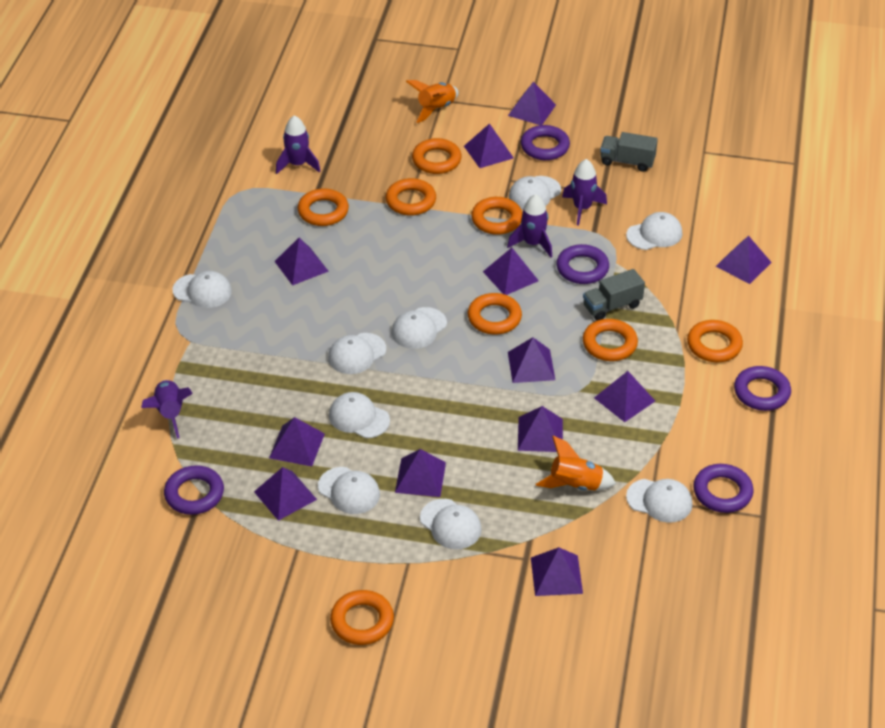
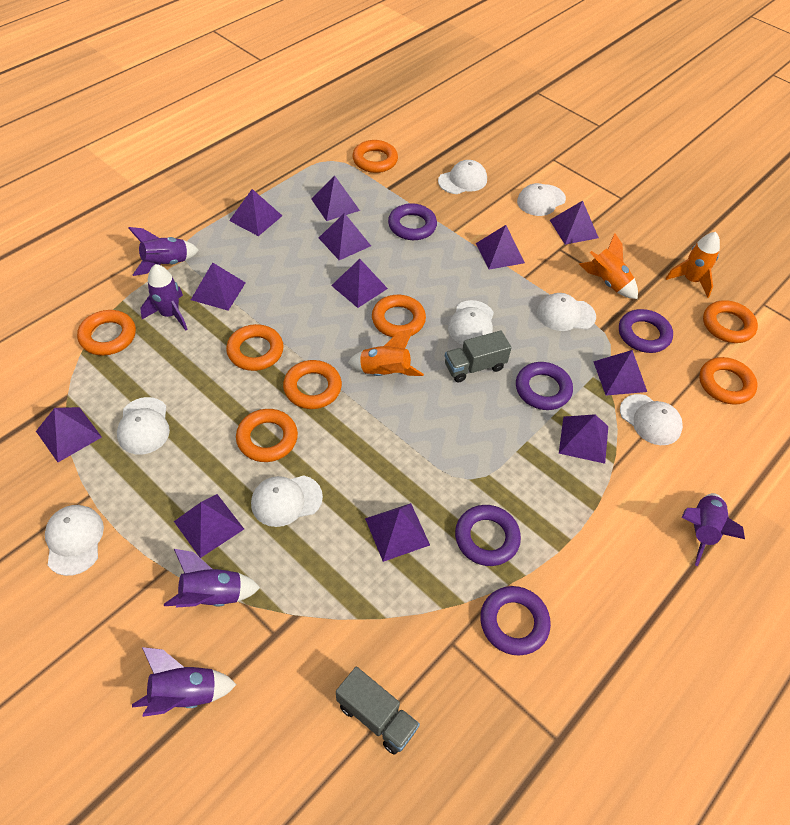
orange rocket: 2 -> 3
purple rocket: 4 -> 5
white cap: 9 -> 8

